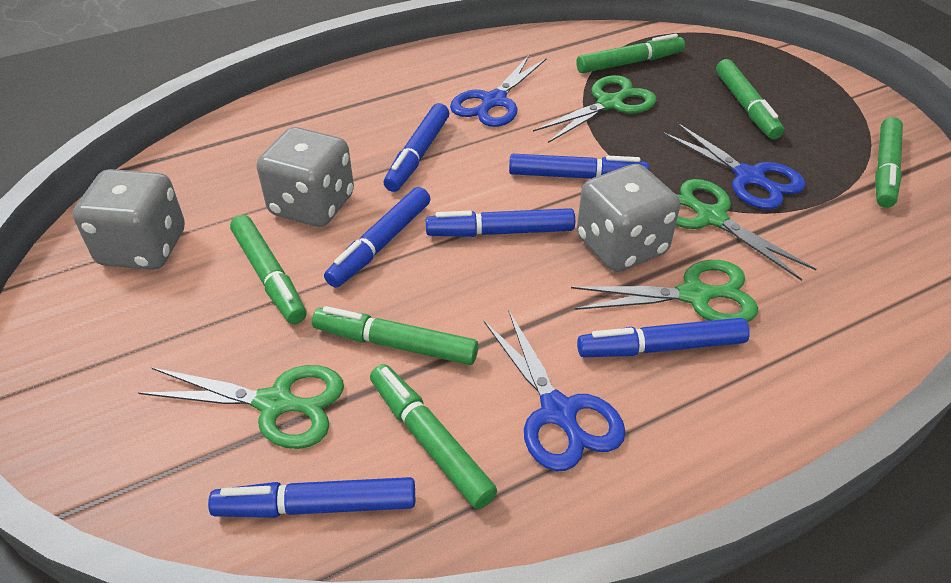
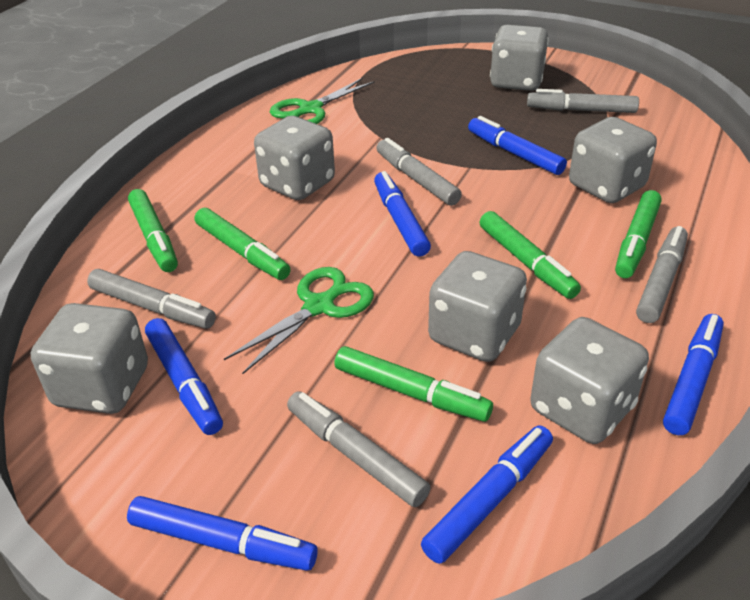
blue scissors: 3 -> 0
green marker: 6 -> 5
green scissors: 4 -> 2
grey dice: 3 -> 6
grey marker: 0 -> 5

